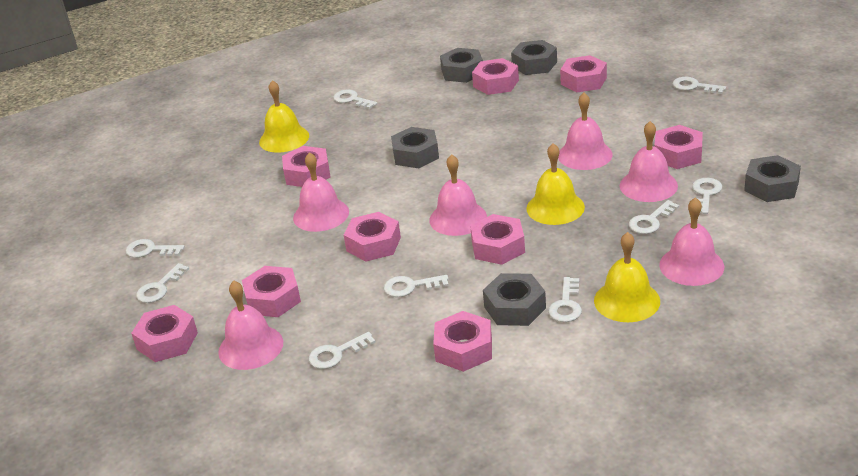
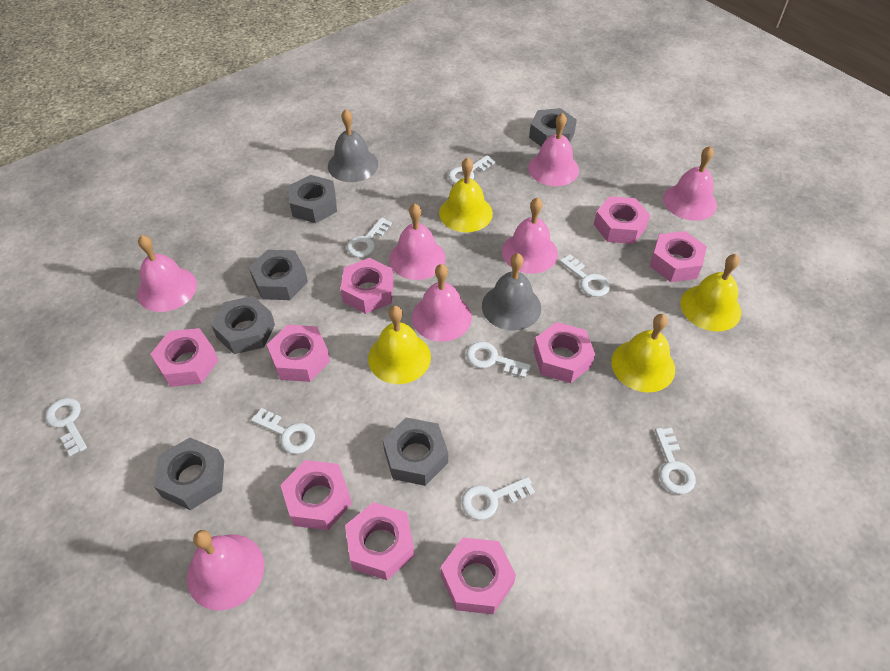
grey bell: 0 -> 2
grey nut: 5 -> 6
pink bell: 6 -> 7
white key: 9 -> 8
yellow bell: 3 -> 4

